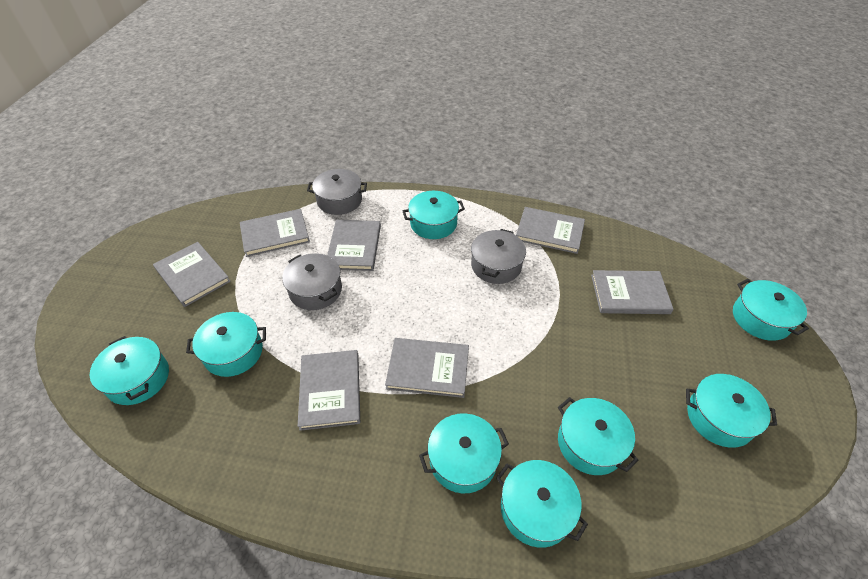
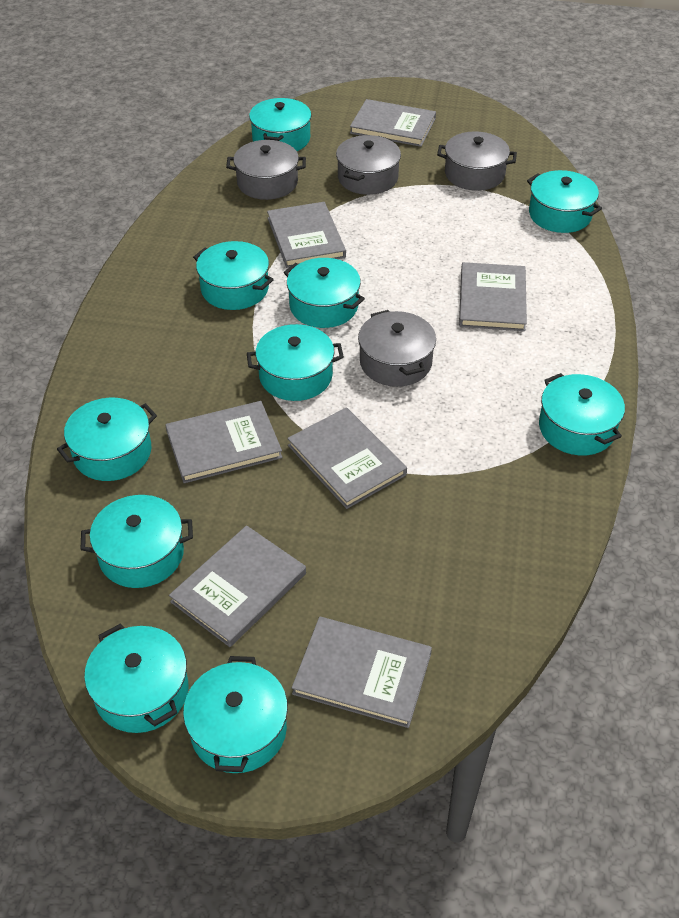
grey pot: 3 -> 4
turquoise pot: 8 -> 10

